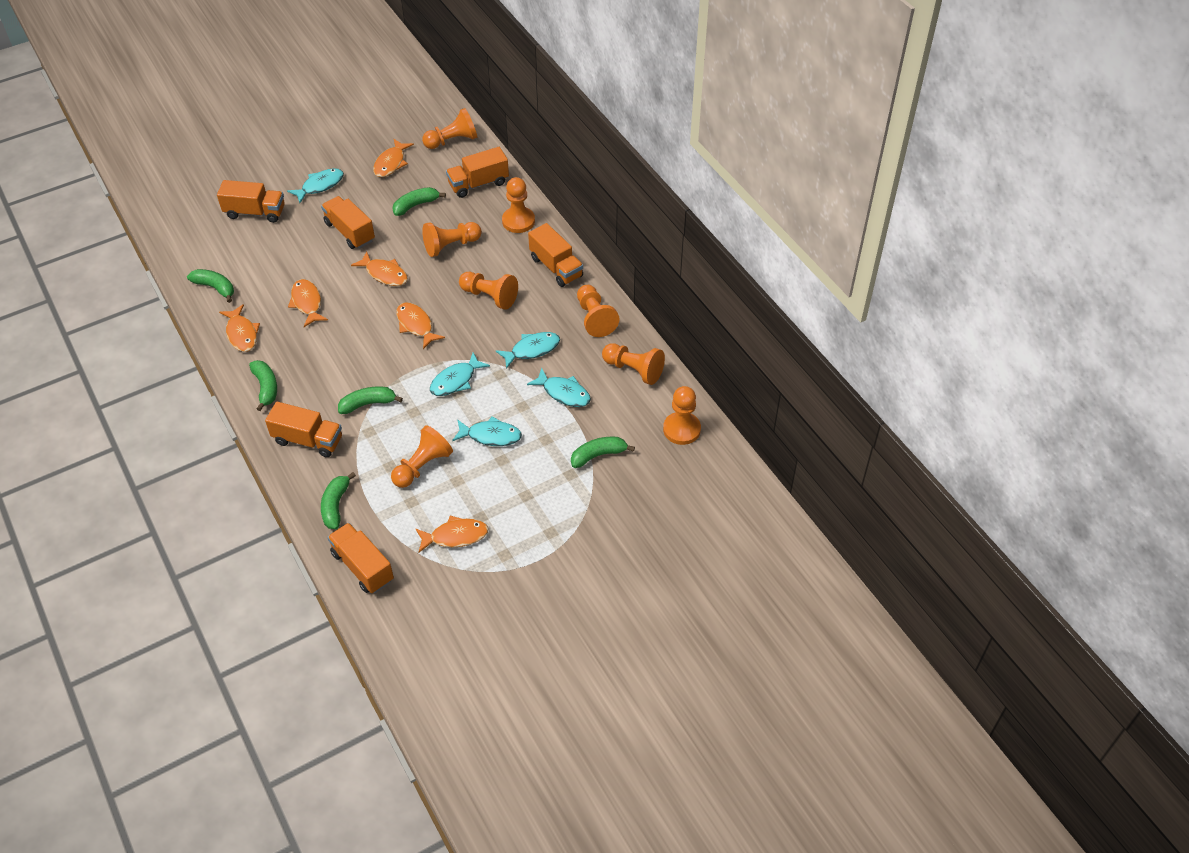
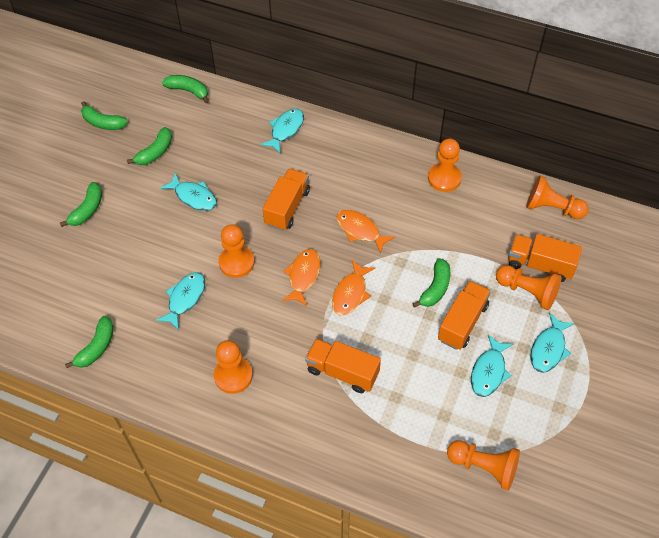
orange fish: 6 -> 3
orange pawn: 8 -> 6
orange truck: 6 -> 4

